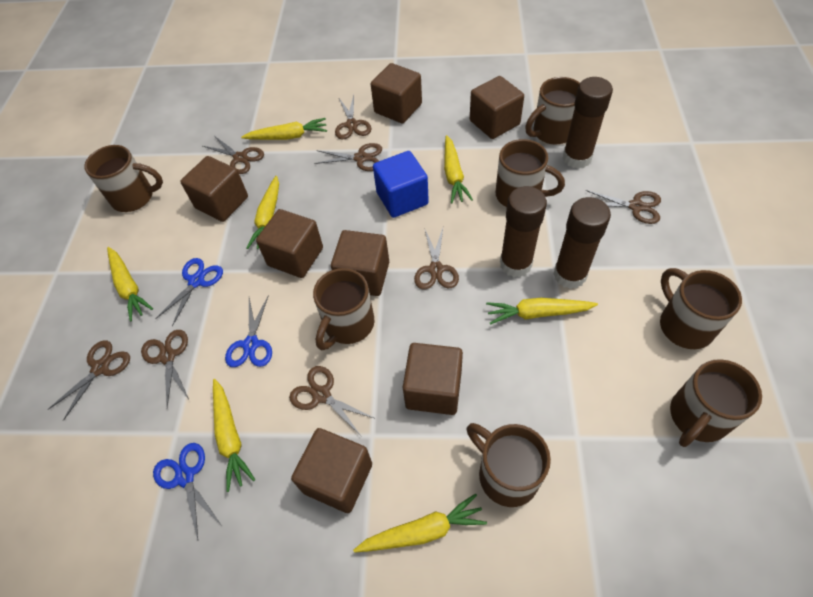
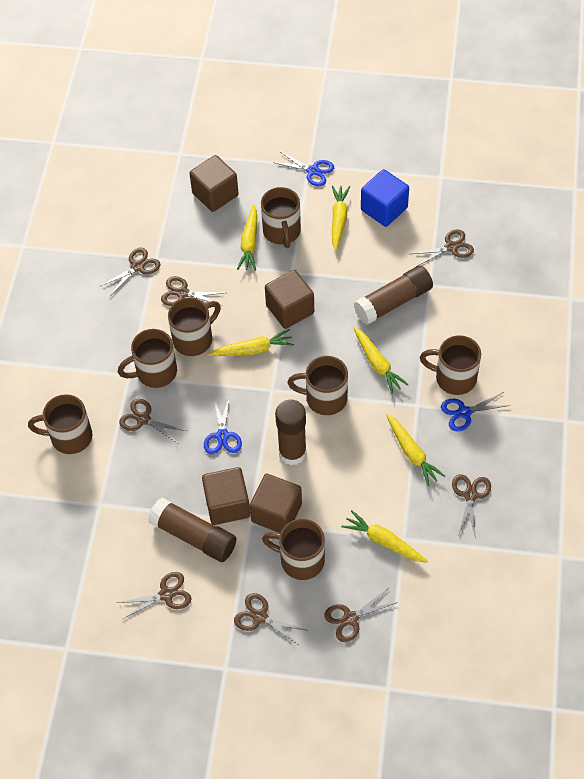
brown cube: 7 -> 4
yellow carrot: 7 -> 6

